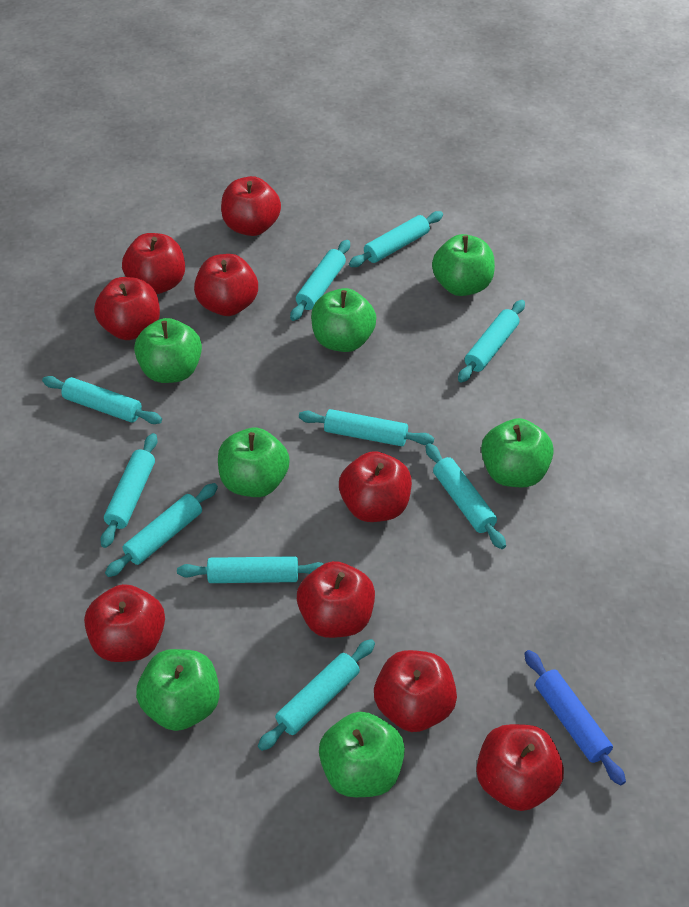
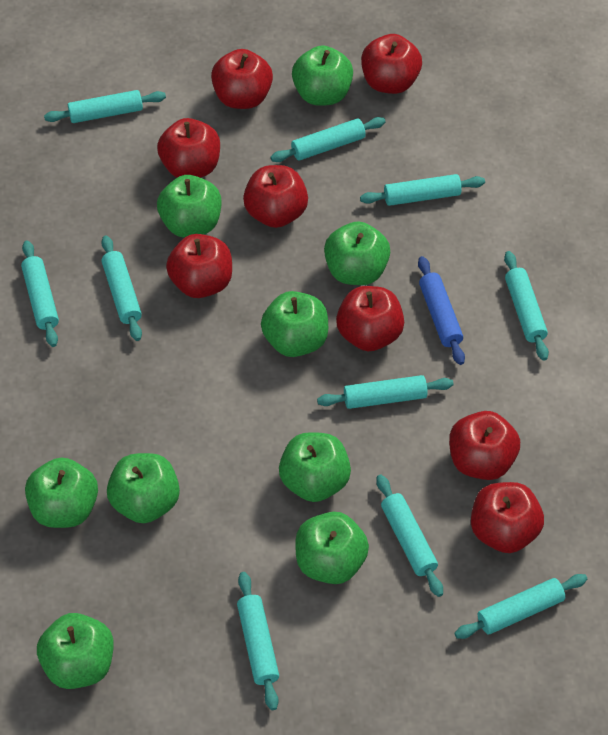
green apple: 7 -> 9
red apple: 9 -> 8

